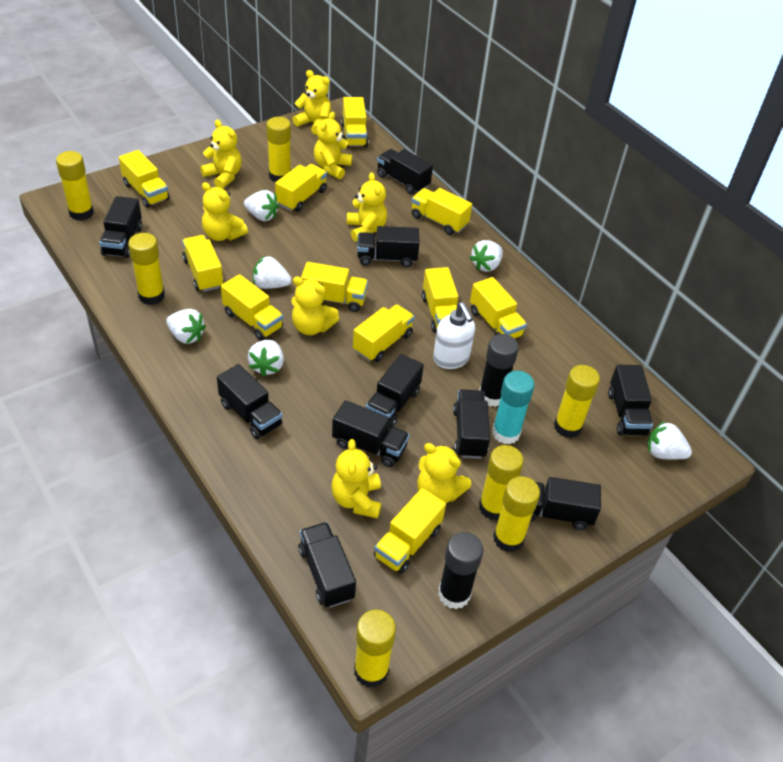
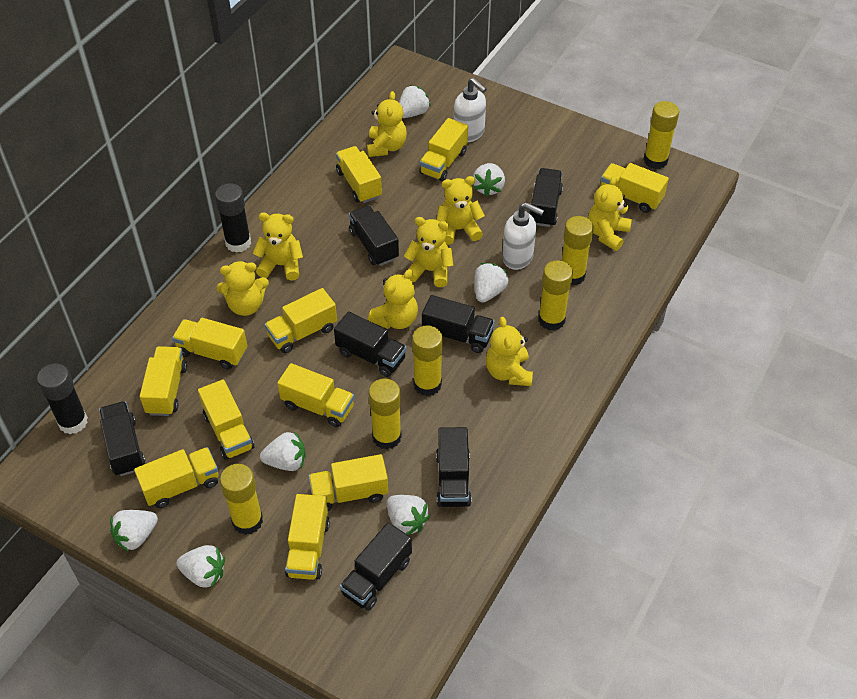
black truck: 10 -> 7
turquoise glue stick: 1 -> 0
white soap dispenser: 1 -> 2
white strawberry: 6 -> 7
yellow glue stick: 7 -> 6

